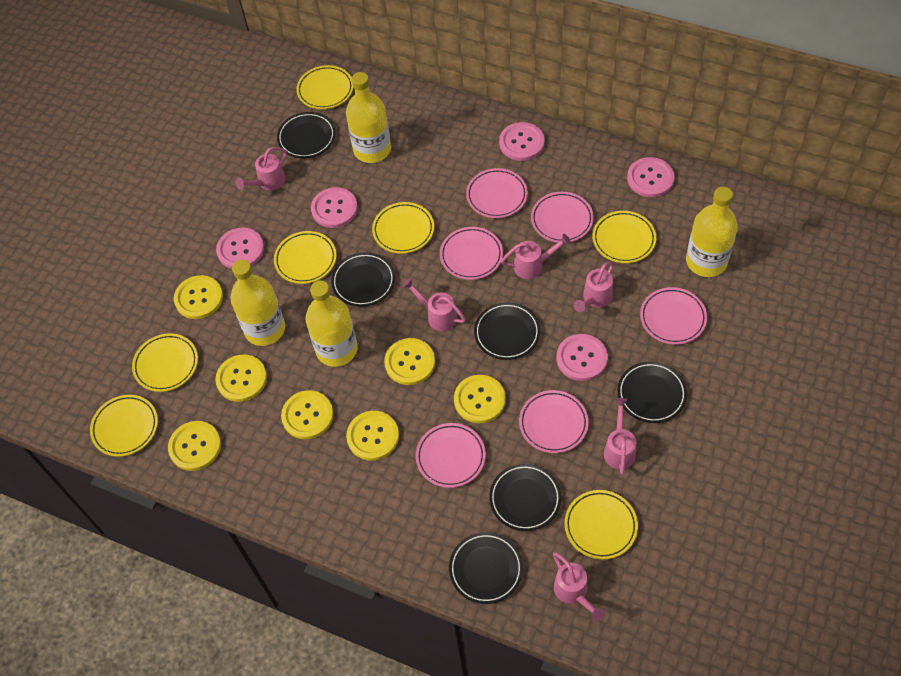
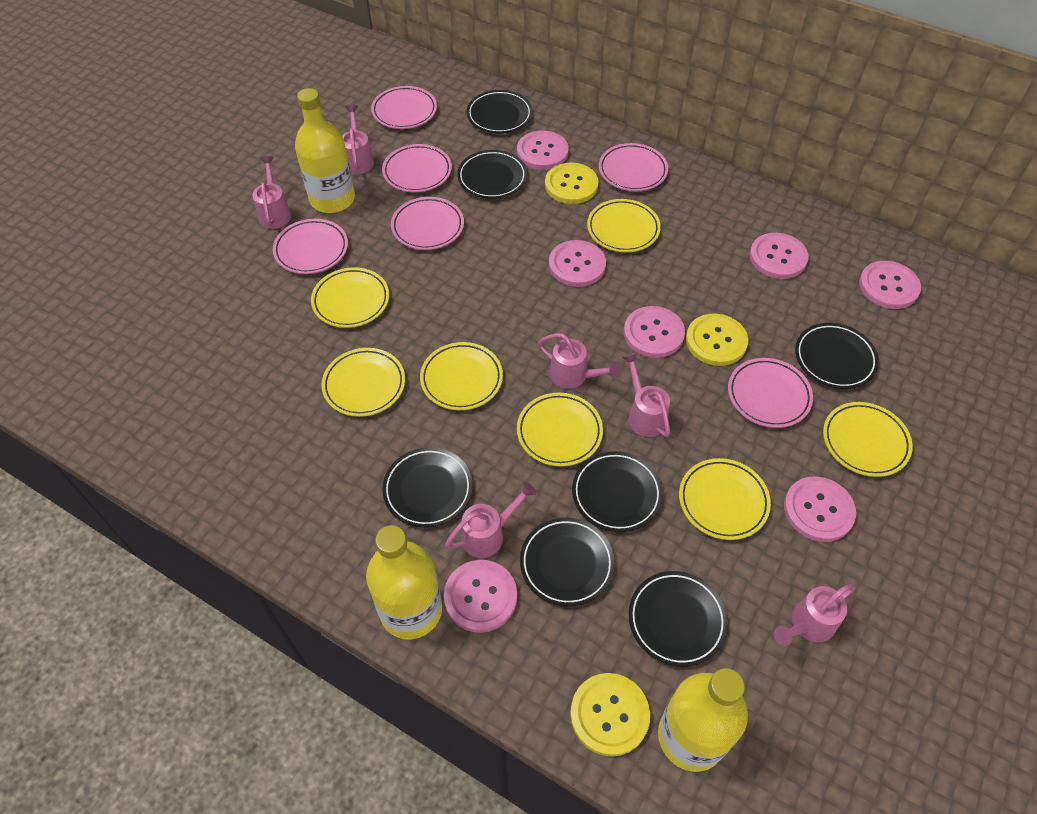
black plate: 6 -> 7
pink button: 5 -> 7
yellow bottle: 4 -> 3
yellow button: 7 -> 3

